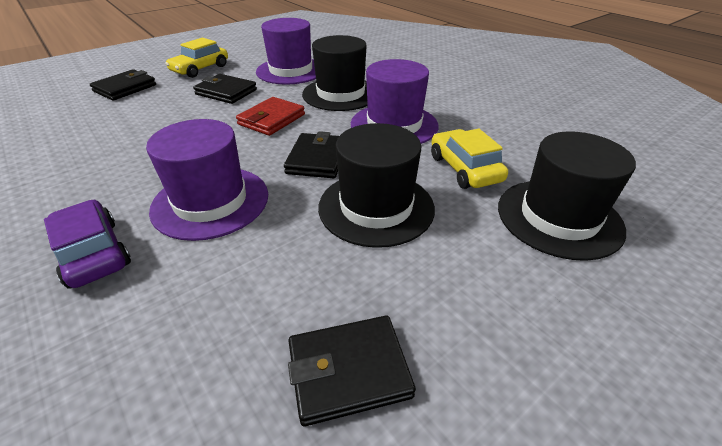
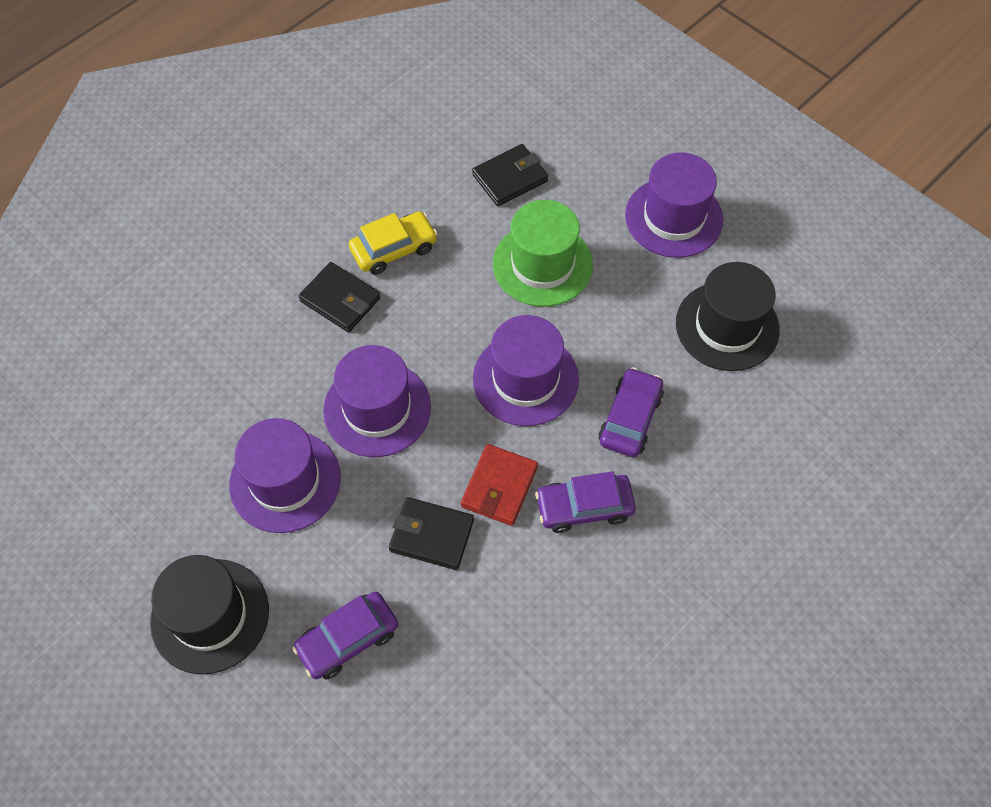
black hat: 3 -> 2
black wallet: 4 -> 3
green hat: 0 -> 1
purple car: 1 -> 3
purple hat: 3 -> 4
yellow car: 2 -> 1

